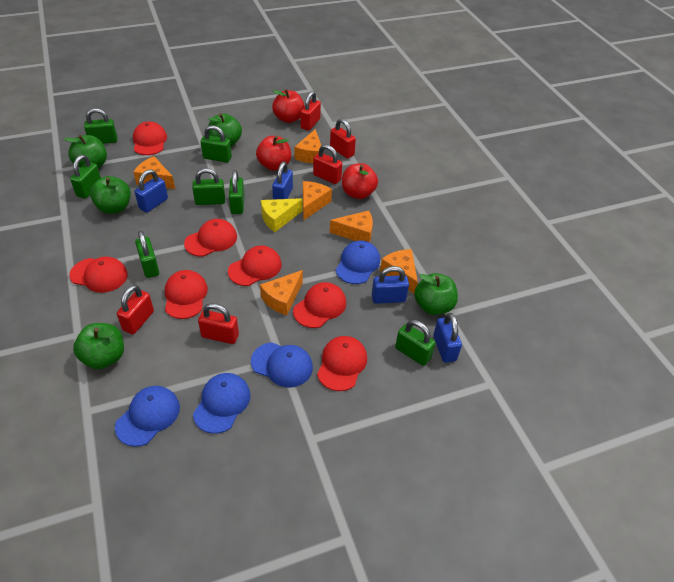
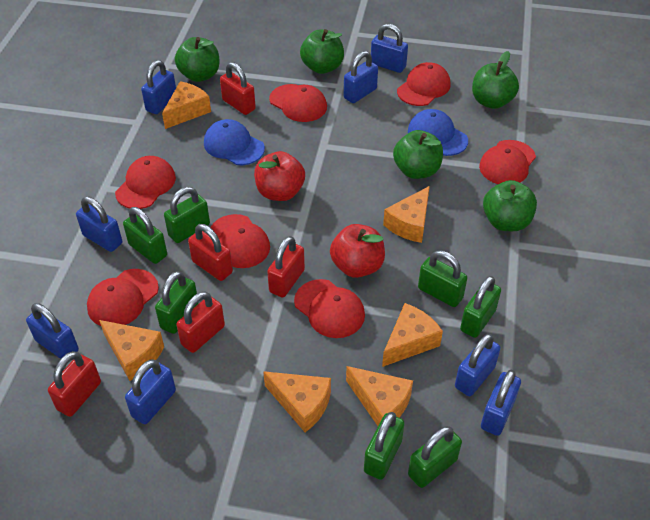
blue cap: 4 -> 2
blue padlock: 4 -> 8
red apple: 3 -> 2
yellow cheese: 1 -> 0

